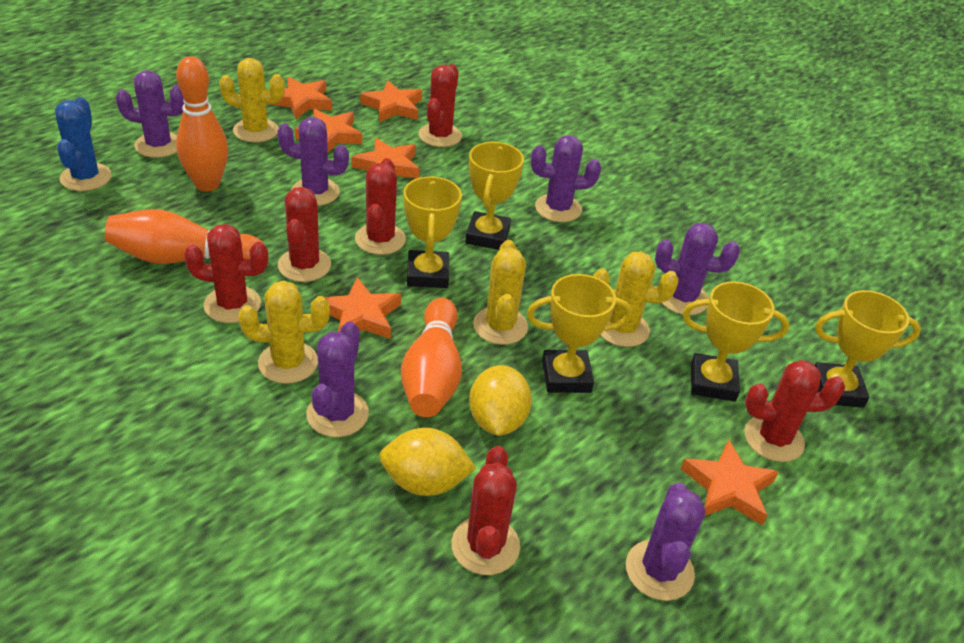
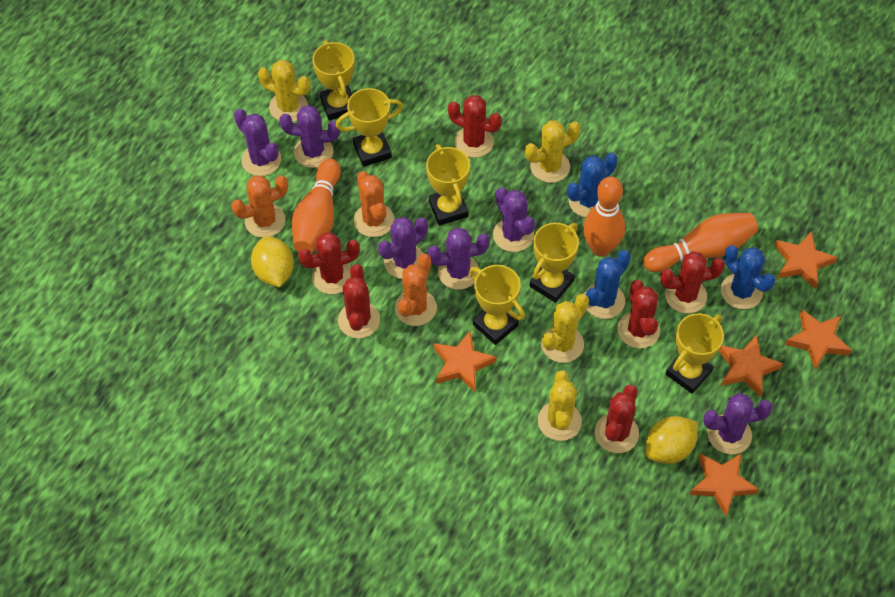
blue cactus: 1 -> 3
orange cactus: 0 -> 3
orange star: 6 -> 5
yellow trophy: 5 -> 6

